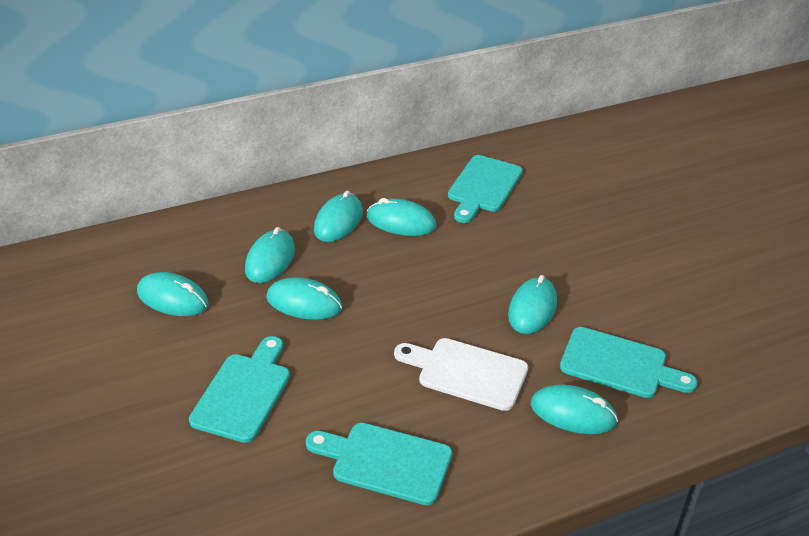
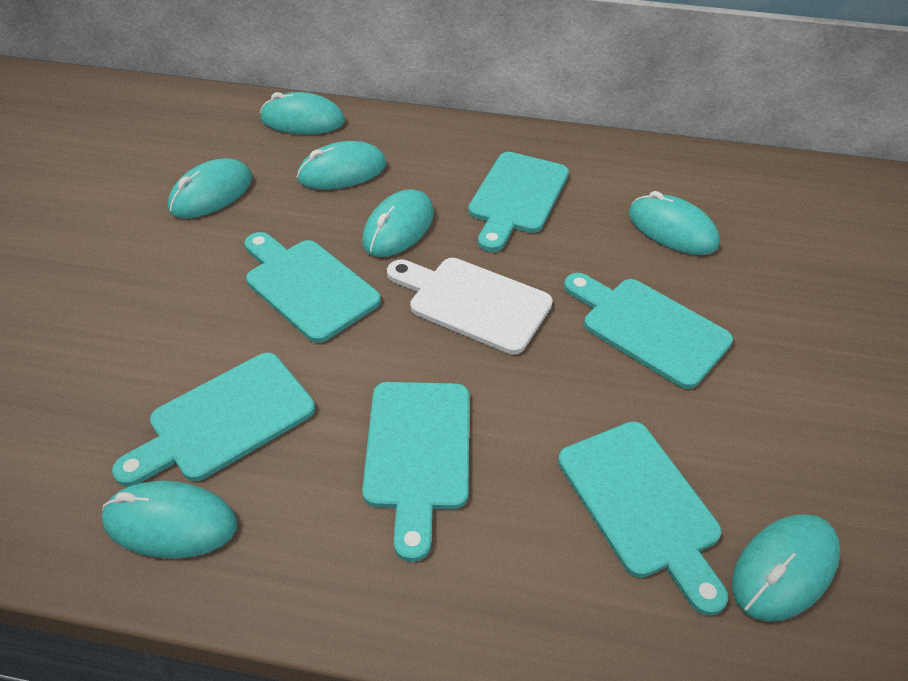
turquoise cutting board: 4 -> 6

